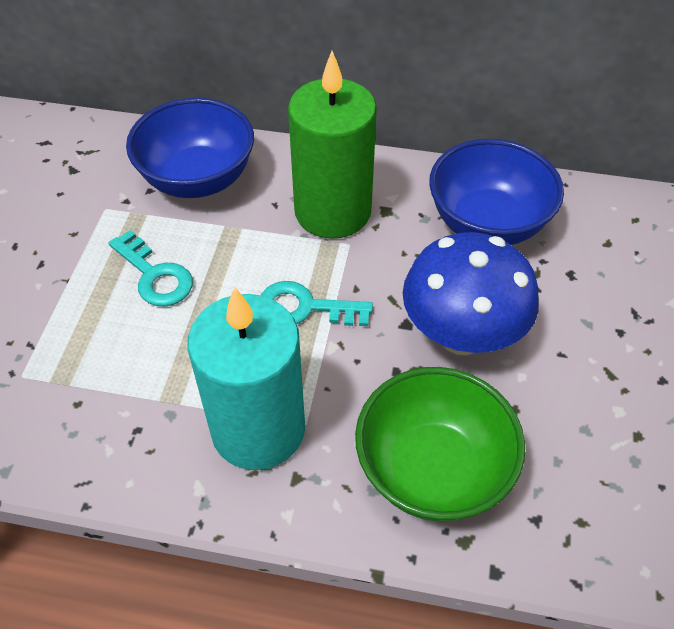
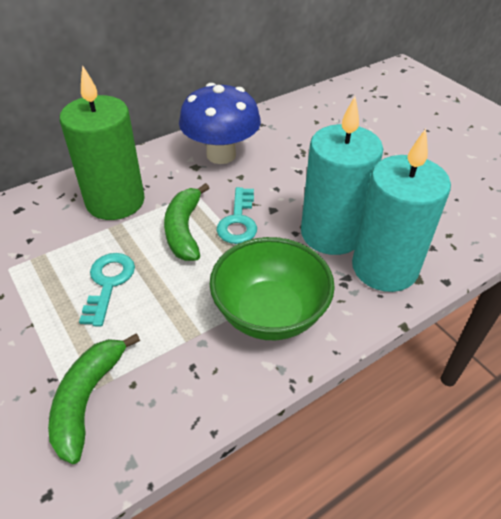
blue bowl: 2 -> 0
green banana: 0 -> 2
turquoise candle: 1 -> 2

